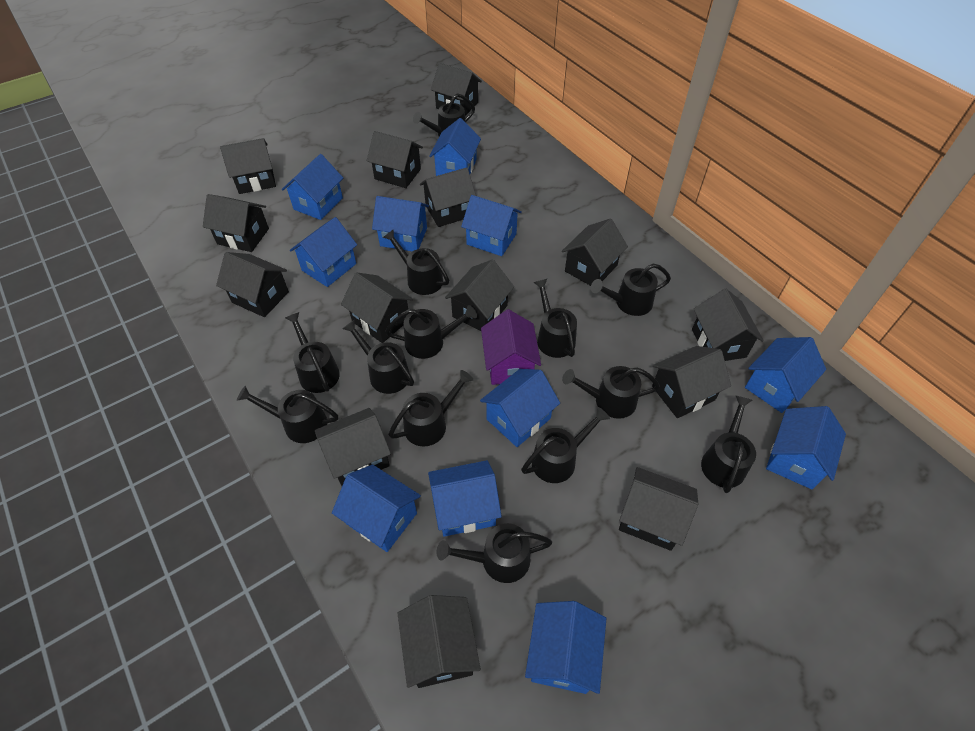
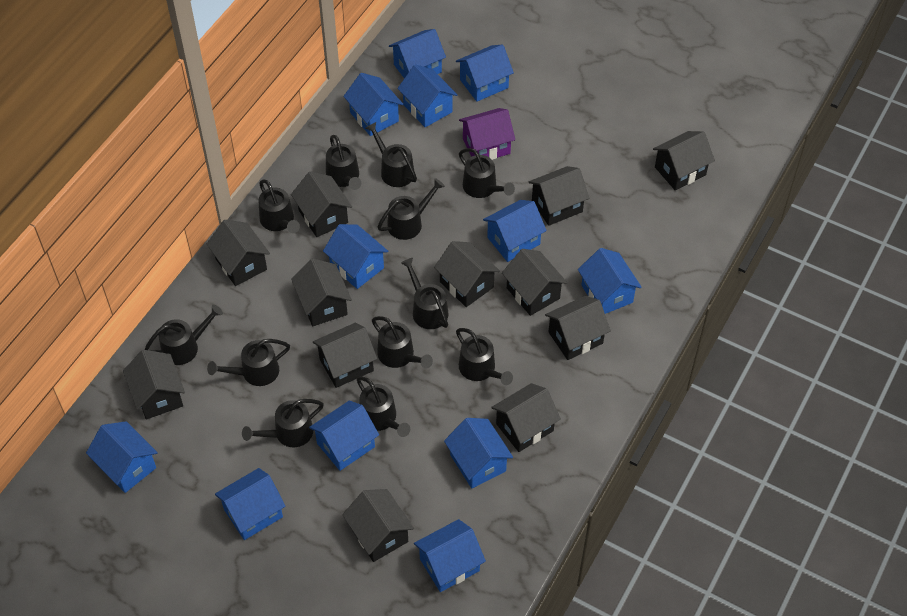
black house: 14 -> 12
black watering can: 13 -> 12
blue house: 11 -> 12

